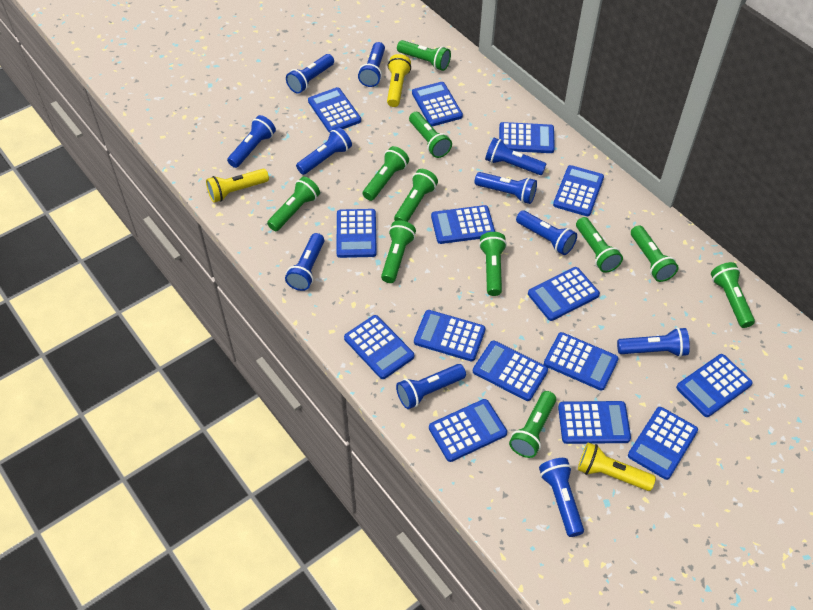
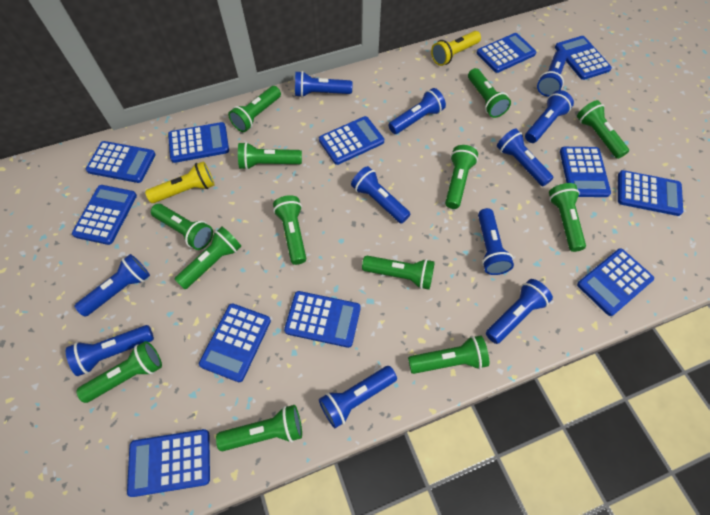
blue calculator: 15 -> 12
green flashlight: 11 -> 13
yellow flashlight: 3 -> 2

